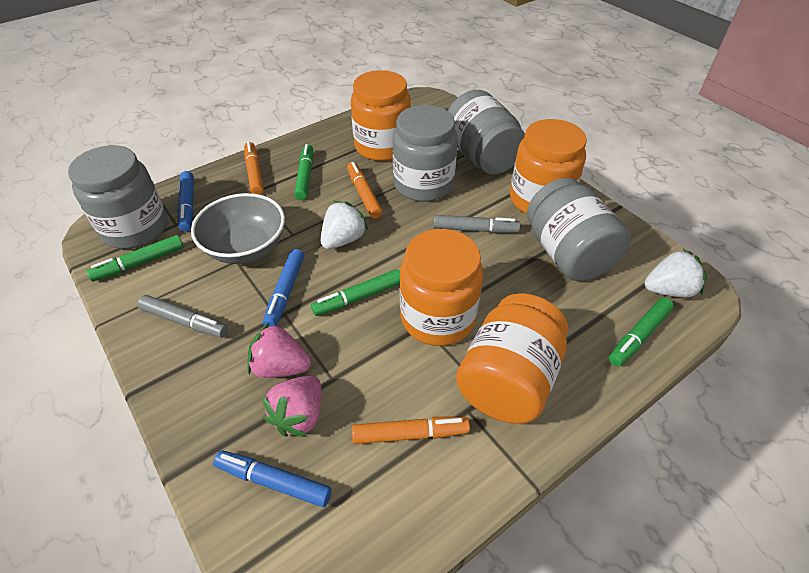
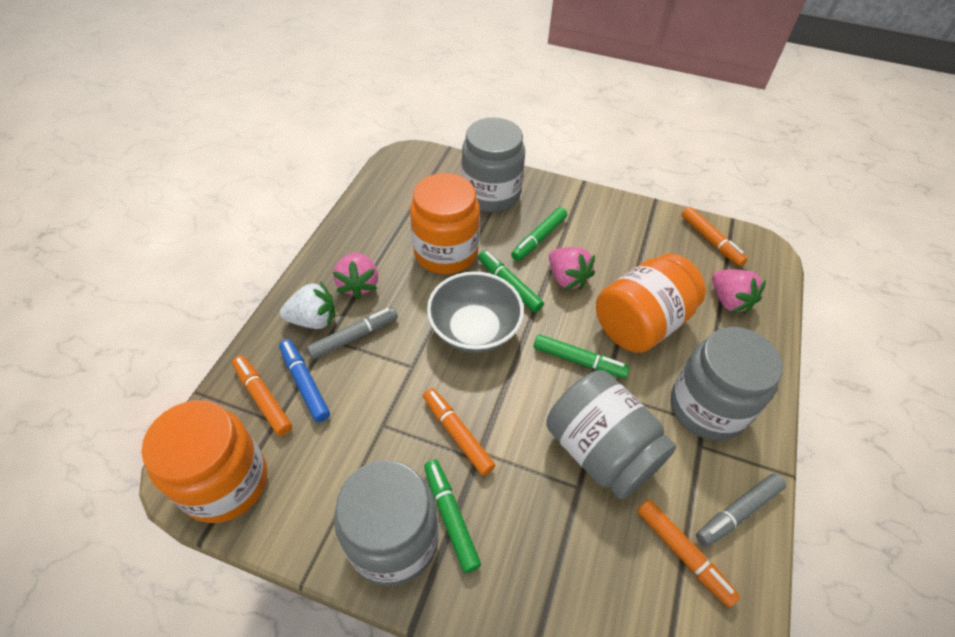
blue marker: 3 -> 1
orange jar: 4 -> 3
orange marker: 3 -> 4
pink strawberry: 2 -> 3
white strawberry: 2 -> 1

